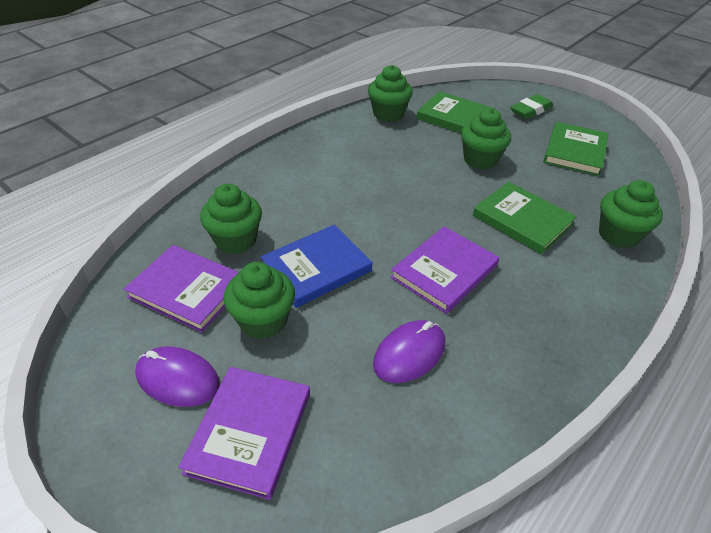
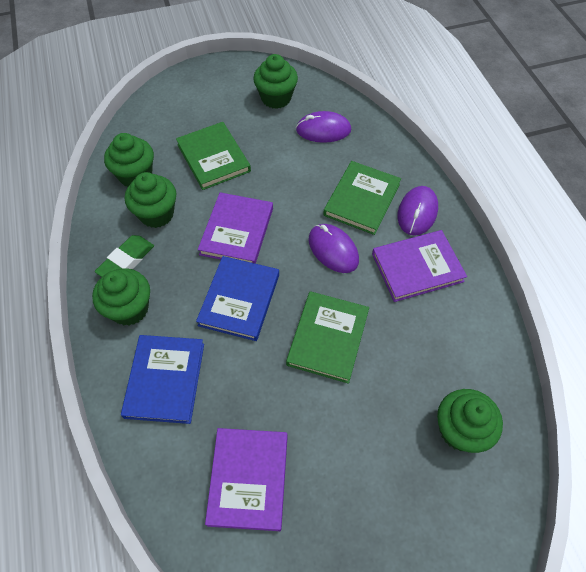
blue book: 1 -> 2
purple mouse: 2 -> 3

